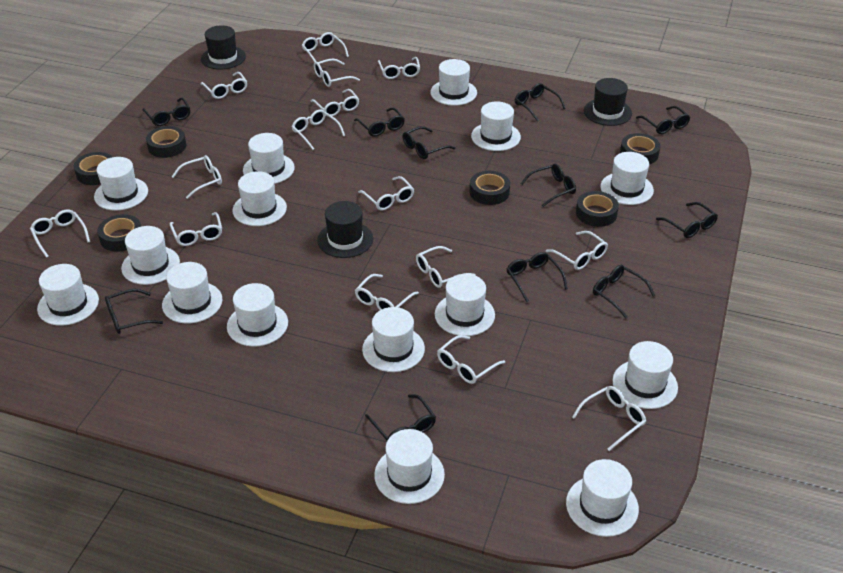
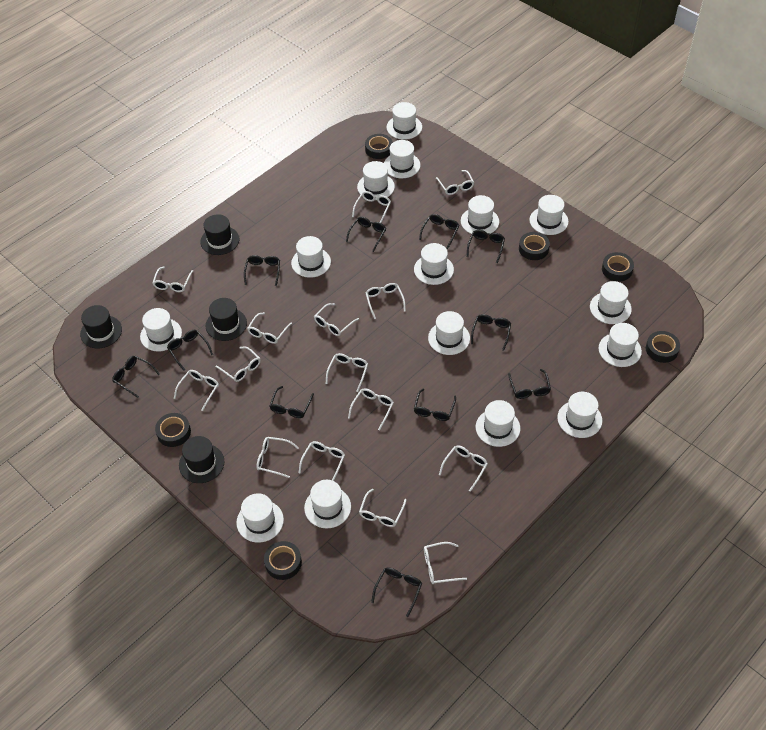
black hat: 3 -> 4

